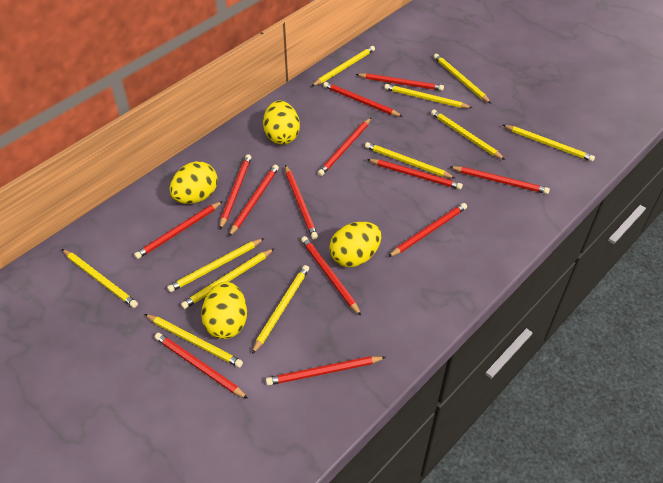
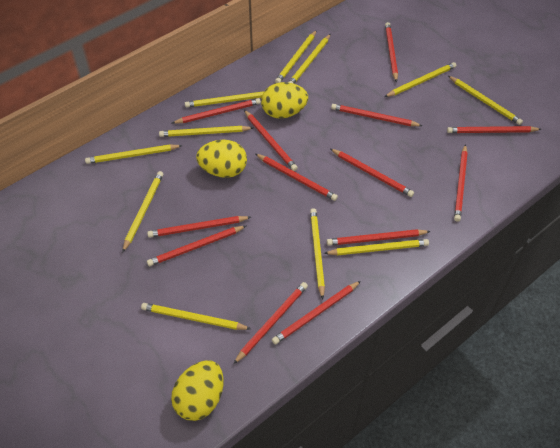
yellow egg: 4 -> 3

